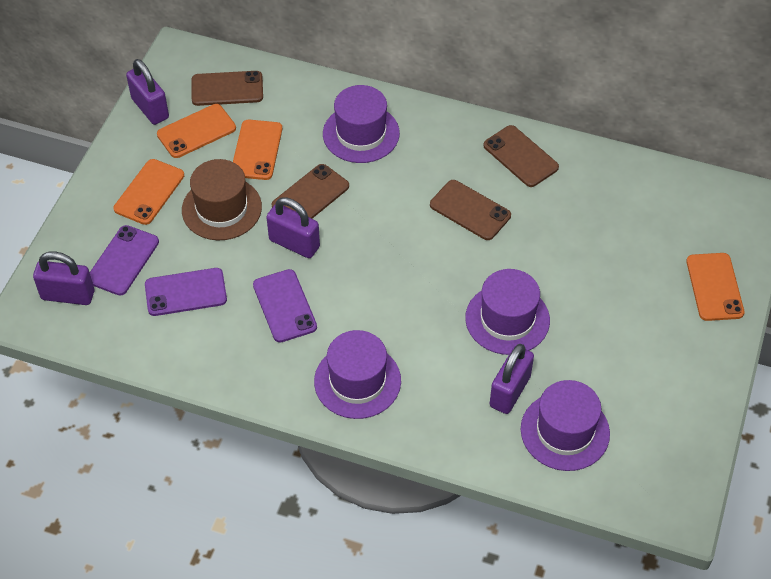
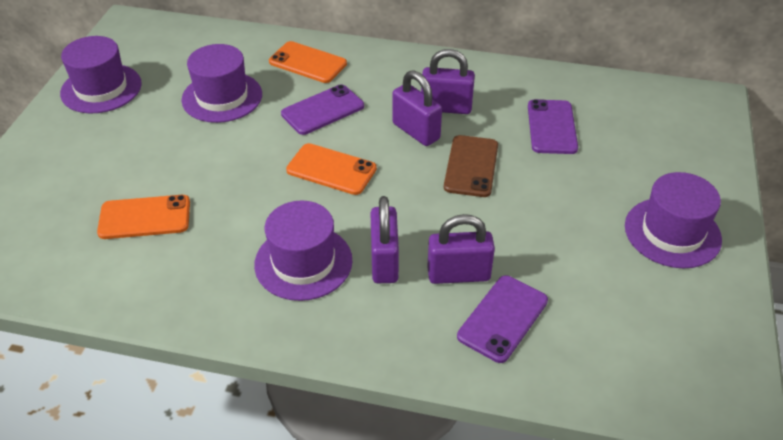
brown hat: 1 -> 0
brown phone: 4 -> 1
orange phone: 4 -> 3

